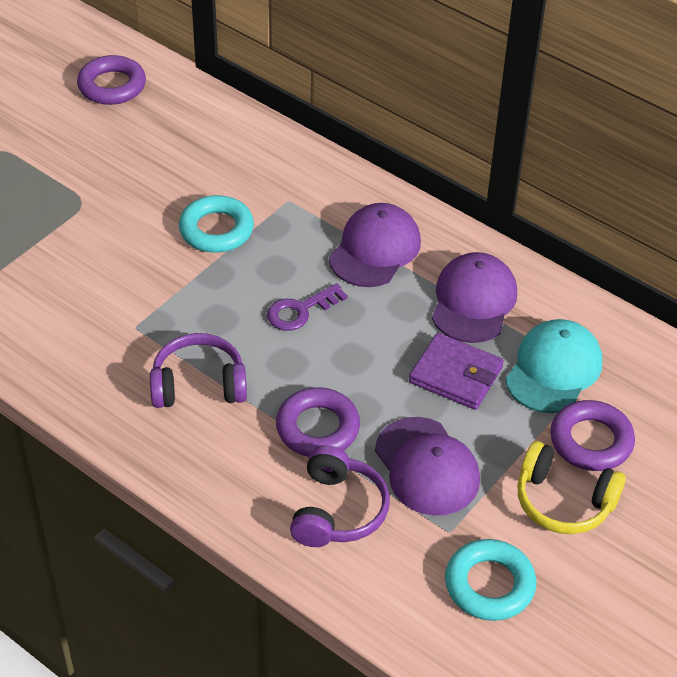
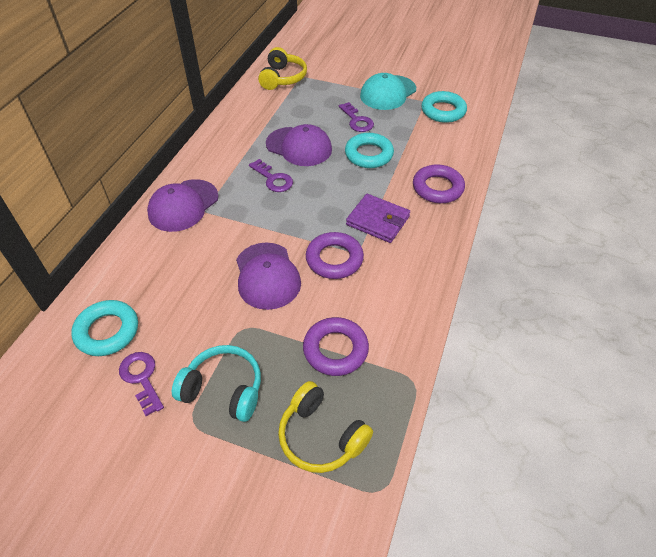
purple headphones: 2 -> 0
purple key: 1 -> 3
turquoise headphones: 0 -> 1
turquoise ring: 2 -> 3
yellow headphones: 1 -> 2

